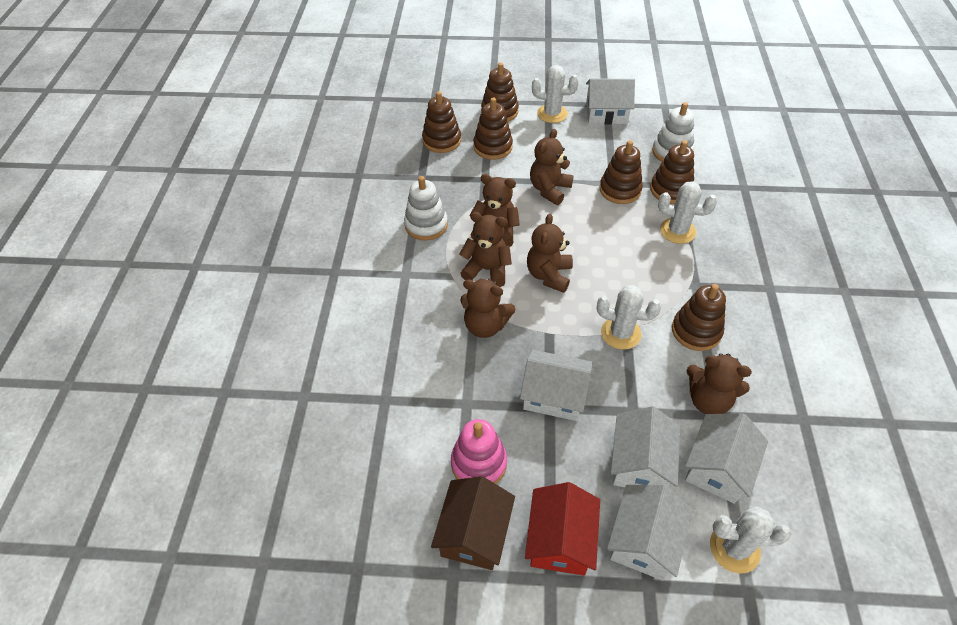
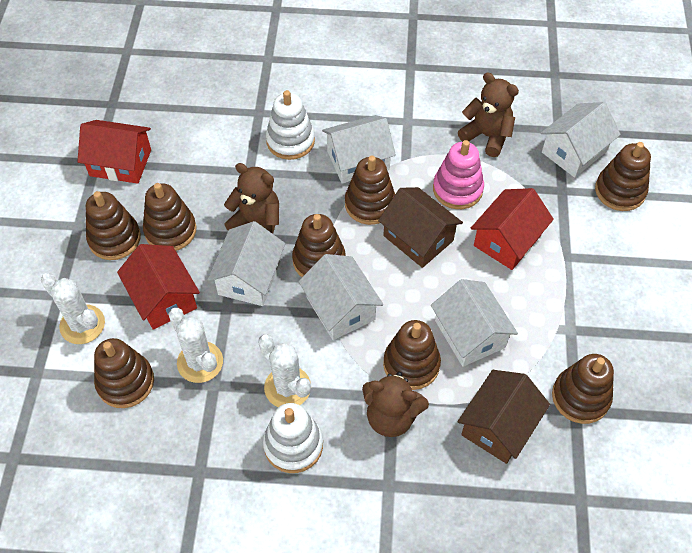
brown house: 1 -> 2
brown stacking toy: 6 -> 8
brown teddy bear: 6 -> 3
red house: 1 -> 3
white cactus: 4 -> 3

